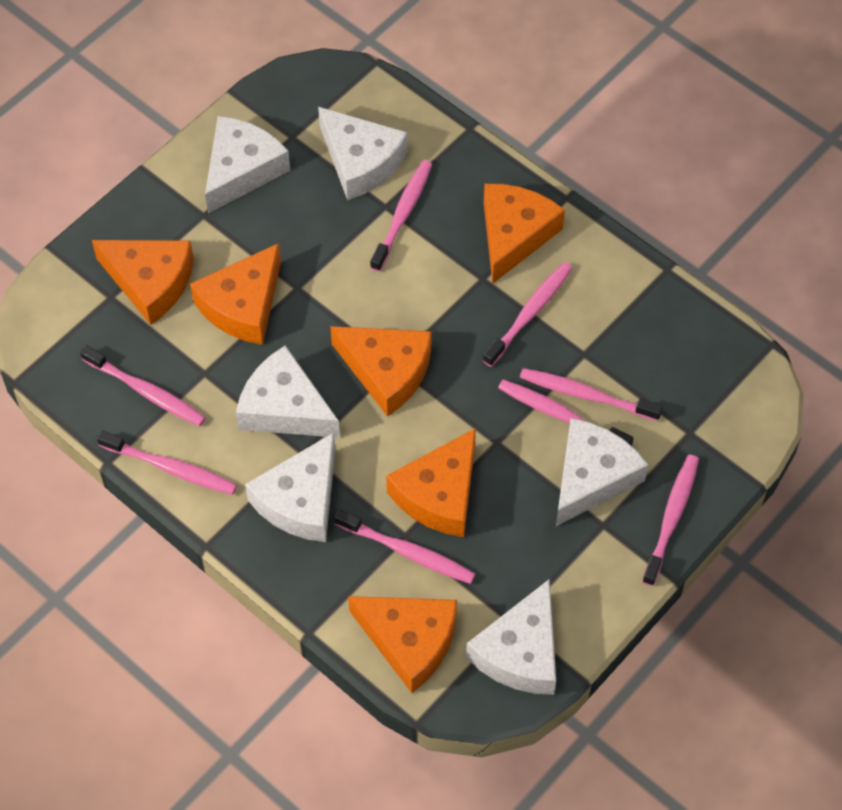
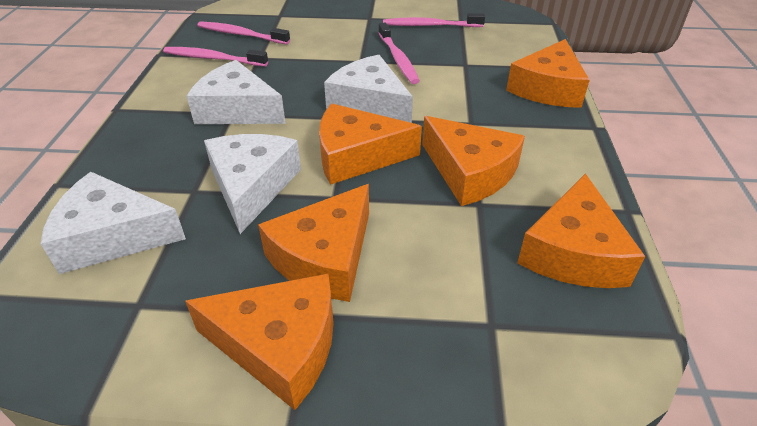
pink toothbrush: 8 -> 4
white cheese: 6 -> 4

